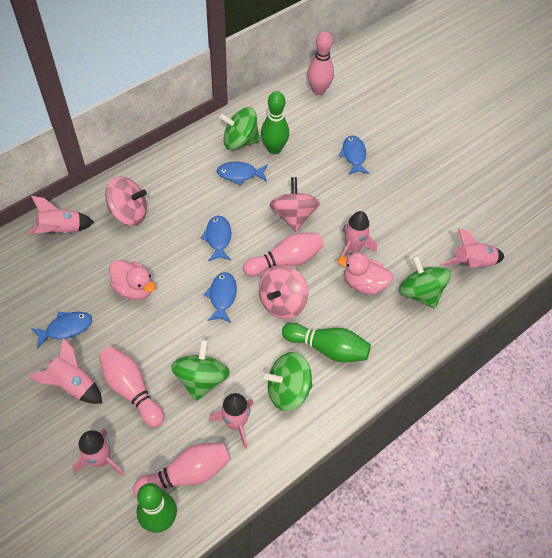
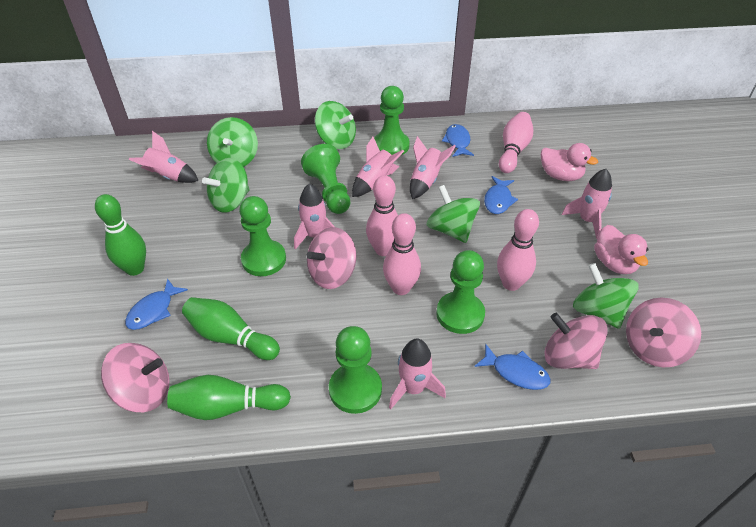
blue fish: 5 -> 4
green pawn: 0 -> 5
green spinning top: 4 -> 5
pink spinning top: 3 -> 4

